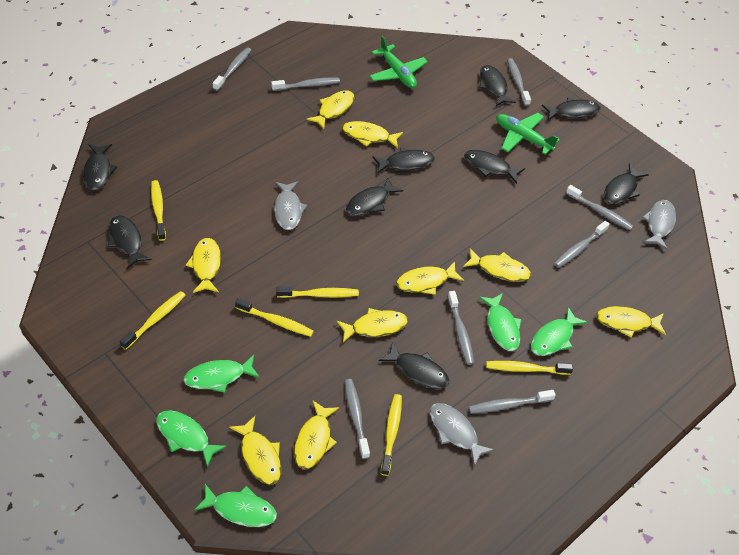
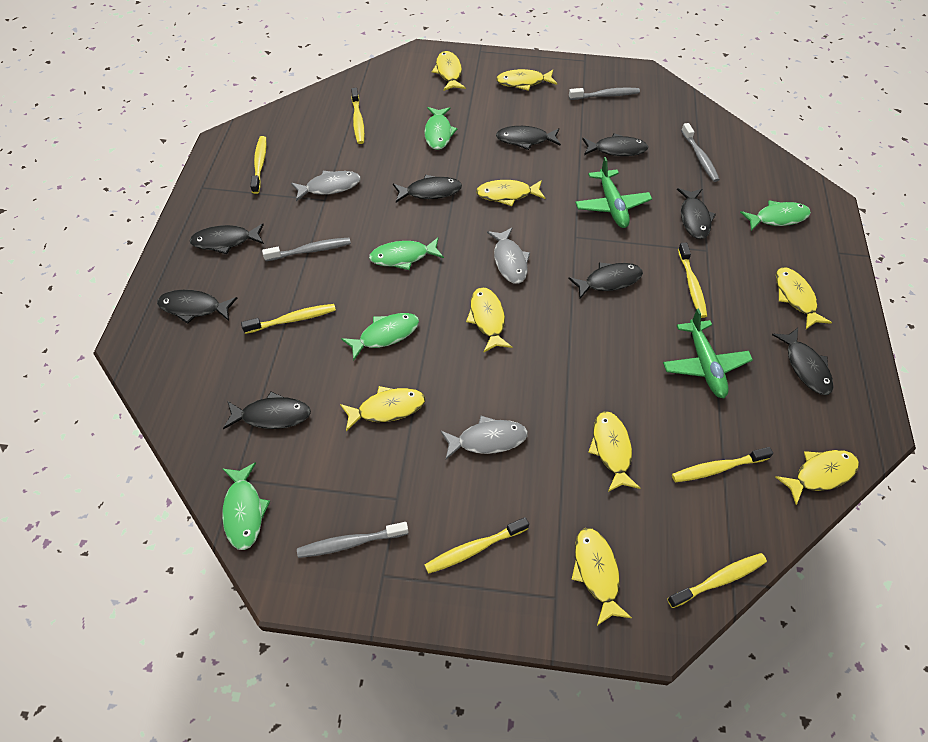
grey toothbrush: 8 -> 4
yellow toothbrush: 6 -> 7

